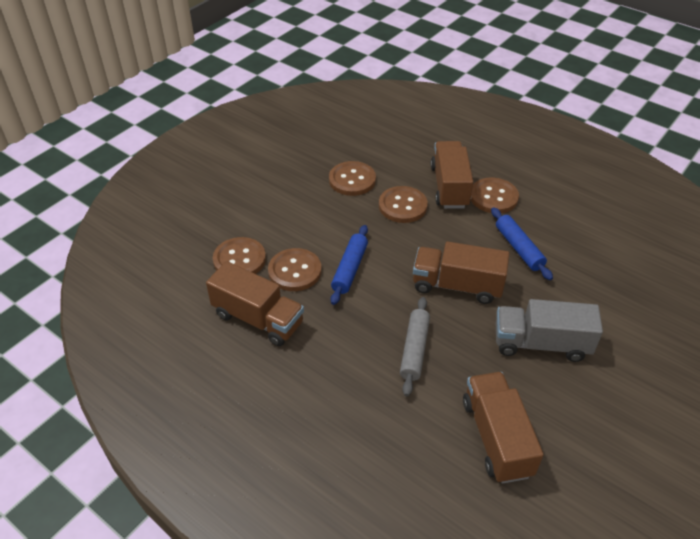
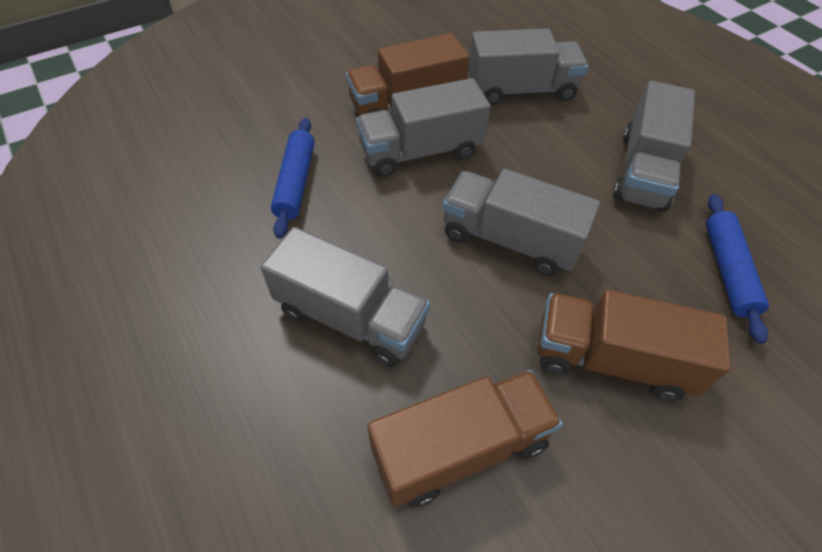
brown button: 5 -> 0
brown truck: 4 -> 3
grey rolling pin: 1 -> 0
grey truck: 1 -> 5

